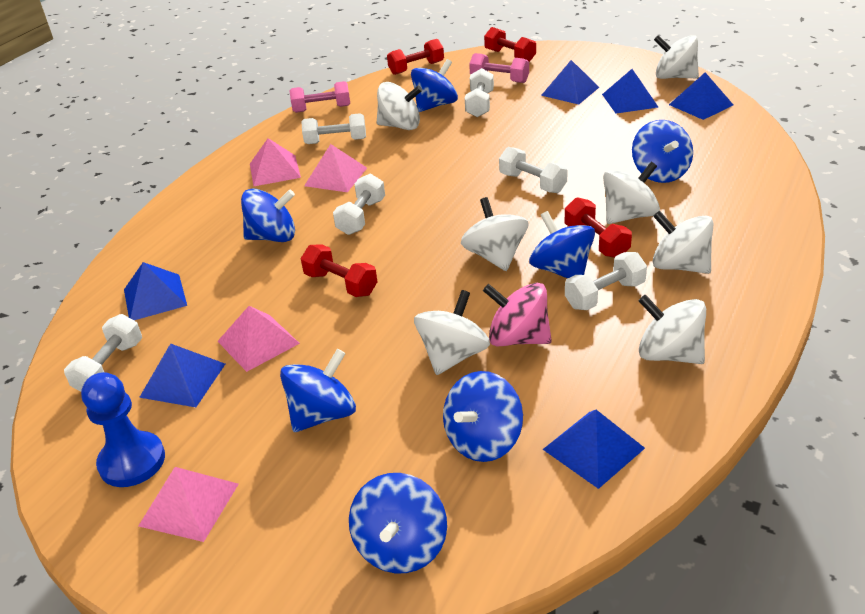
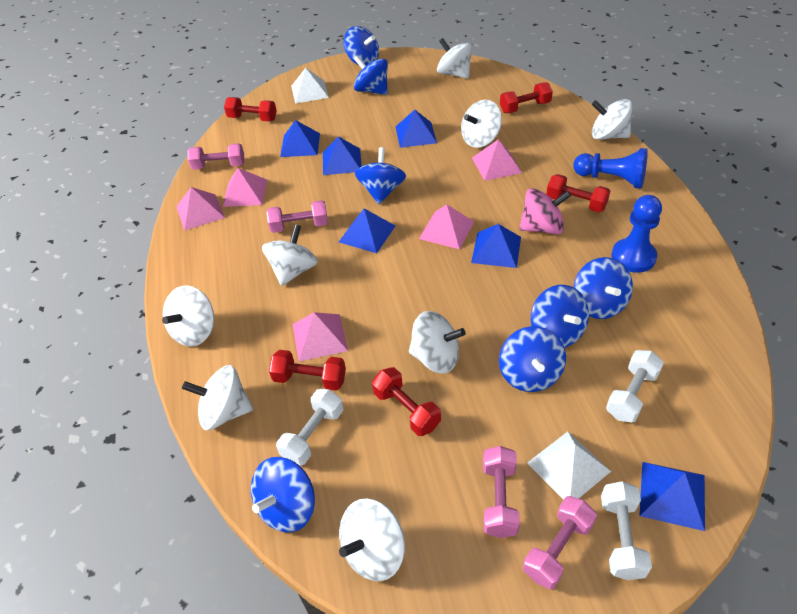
blue pawn: 1 -> 2
pink dumbbell: 2 -> 4
pink pyramid: 4 -> 5
red dumbbell: 4 -> 5
white dumbbell: 6 -> 3
white pyramid: 0 -> 2
white spinning top: 7 -> 8

